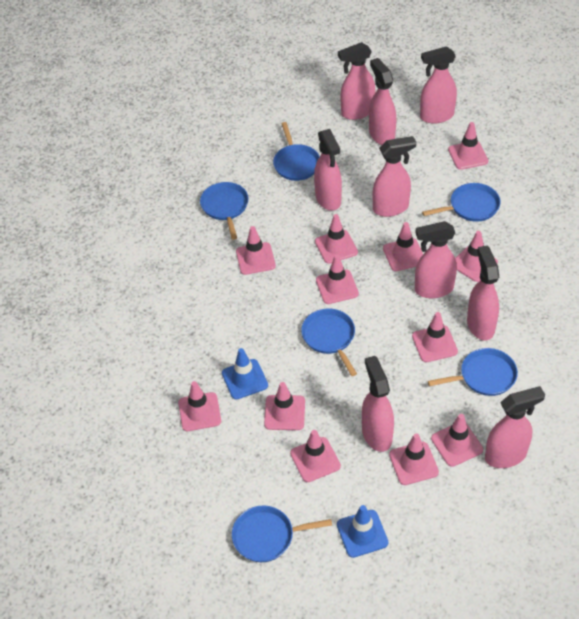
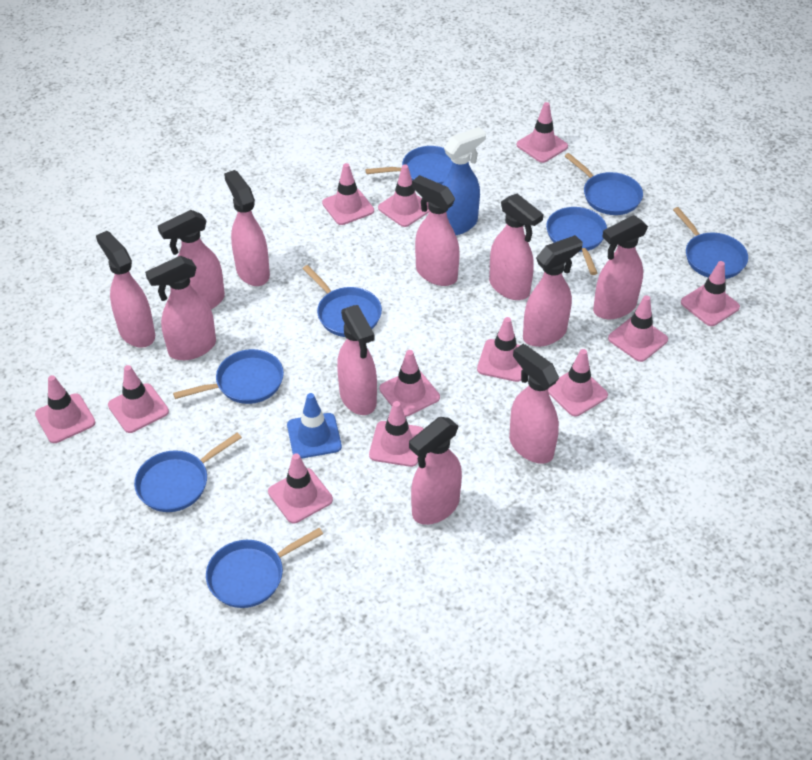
blue pan: 6 -> 8
blue spray bottle: 0 -> 1
blue traffic cone: 2 -> 1
pink spray bottle: 9 -> 11

